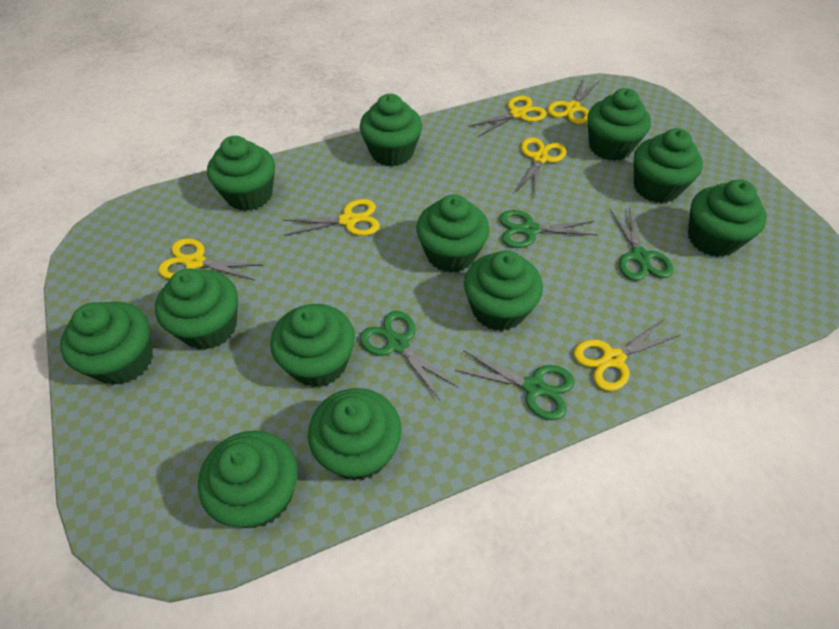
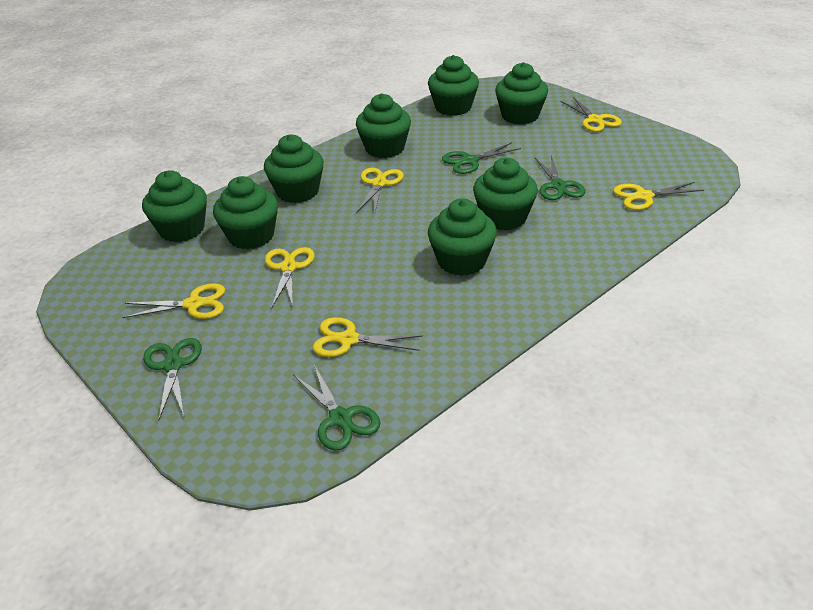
green cupcake: 12 -> 8

